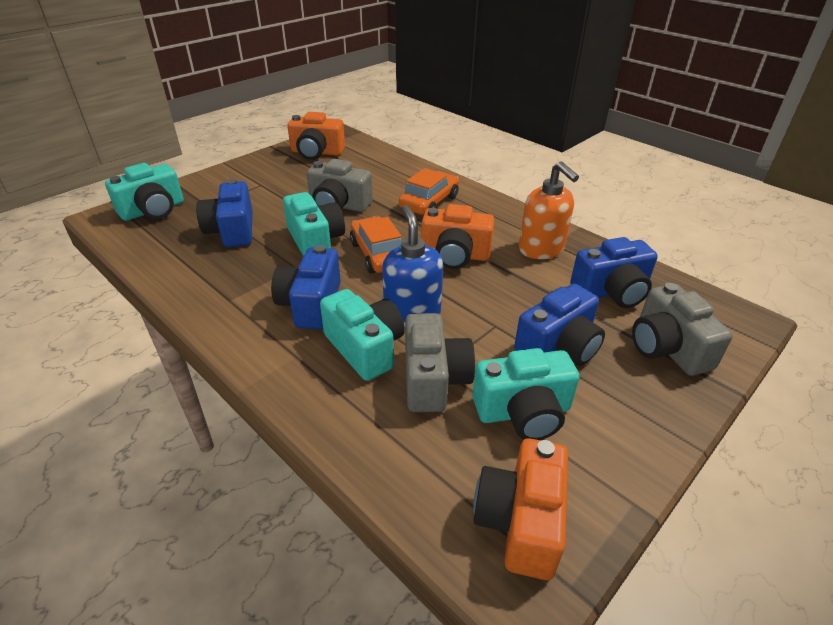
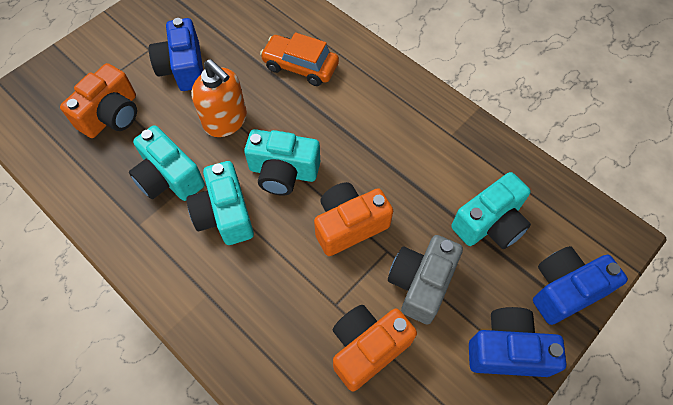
blue camera: 4 -> 3
blue soap dispenser: 1 -> 0
grey camera: 3 -> 1
orange car: 2 -> 1

